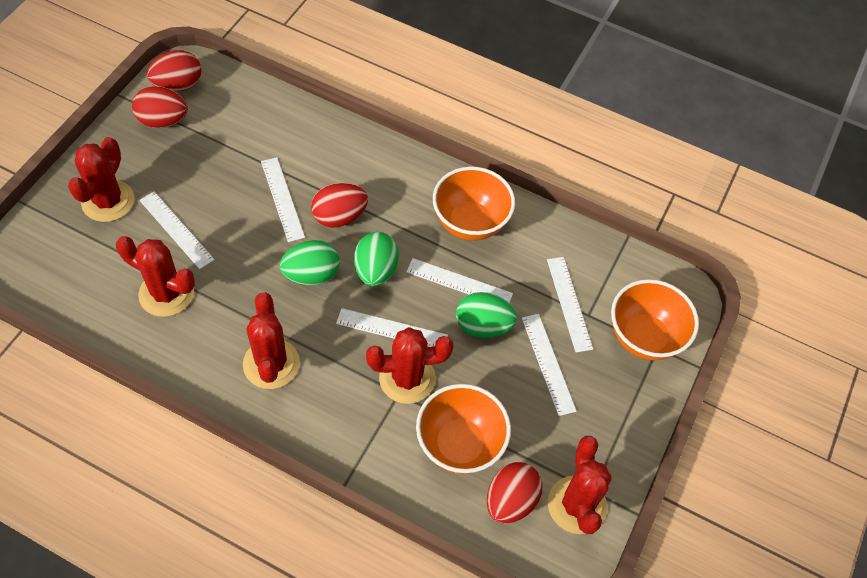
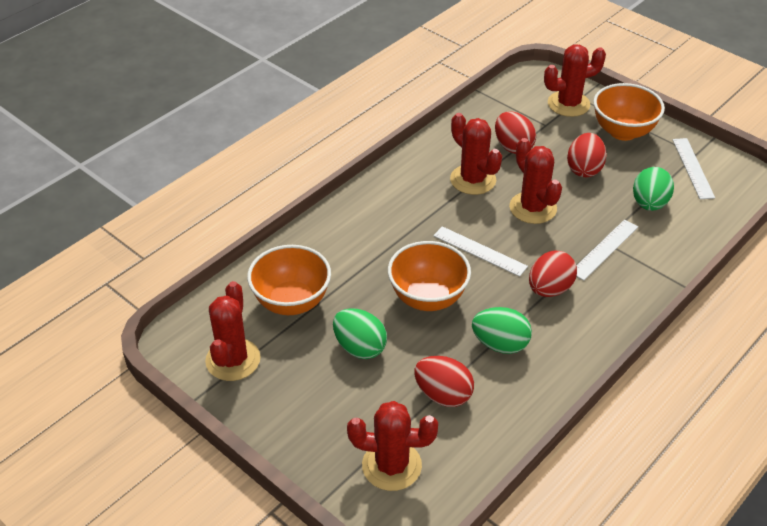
white ruler: 6 -> 3

